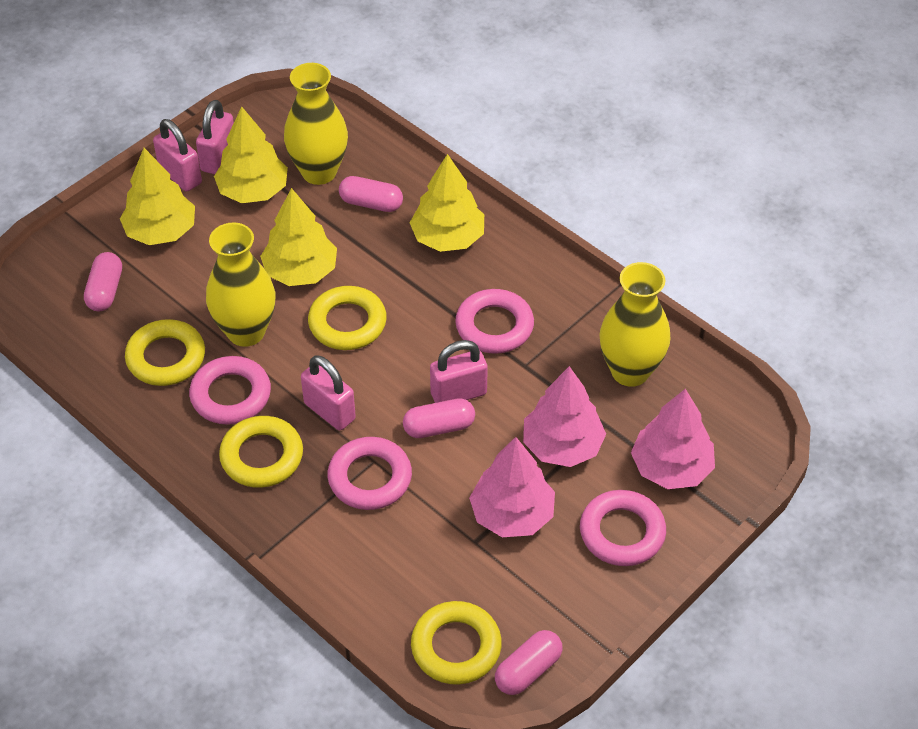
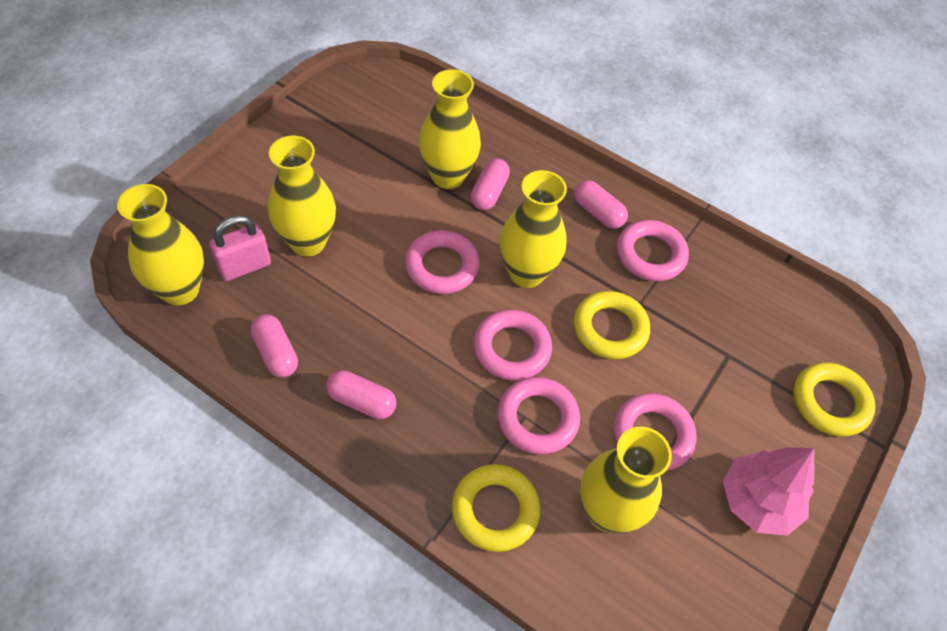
pink padlock: 4 -> 1
pink ring: 4 -> 5
pink tree: 3 -> 1
yellow ring: 4 -> 3
yellow tree: 4 -> 0
yellow vase: 3 -> 5

